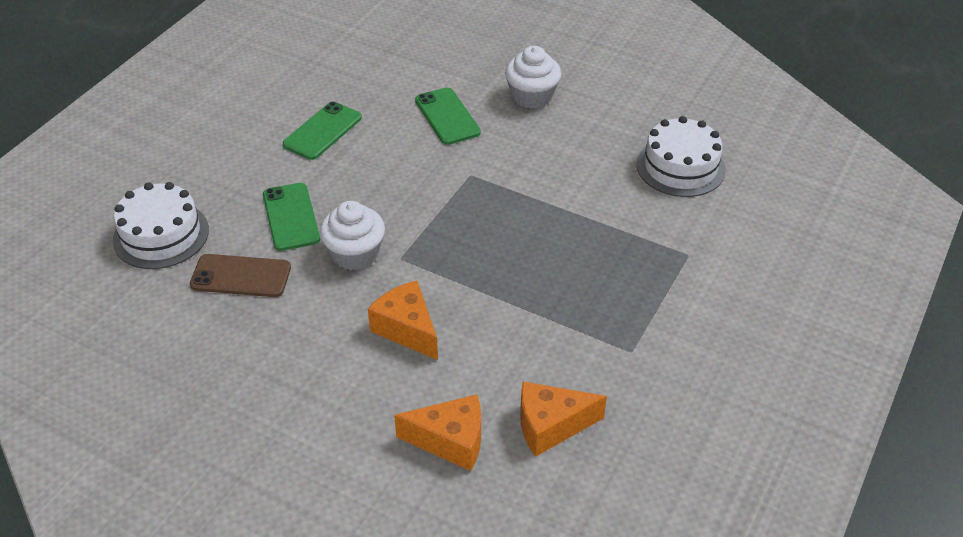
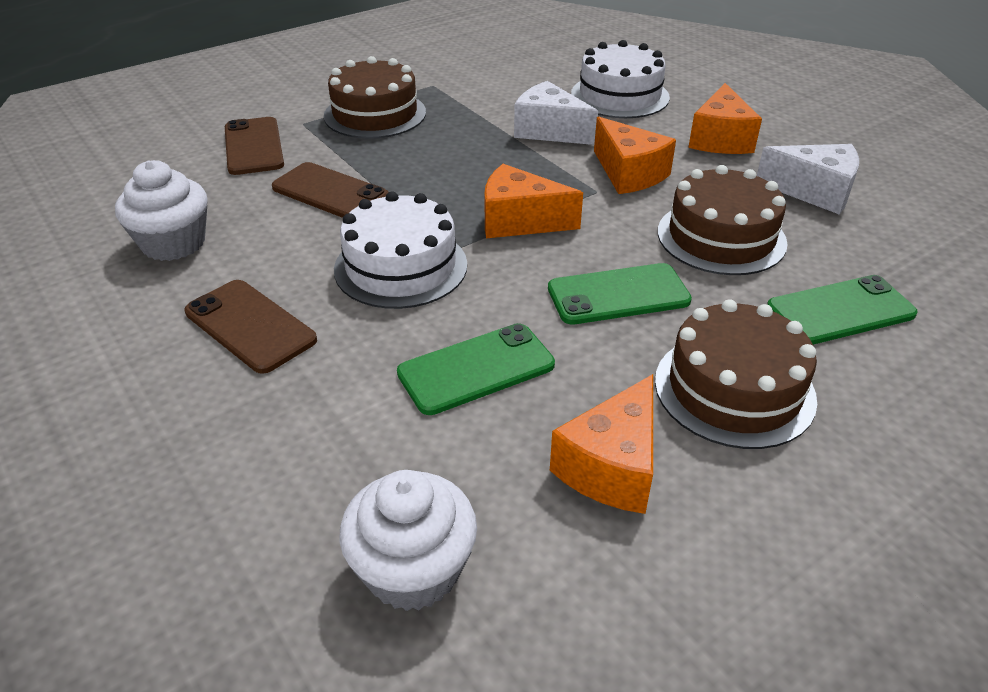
brown cake: 0 -> 3
brown phone: 1 -> 3
orange cheese: 3 -> 4
white cheese: 0 -> 2

